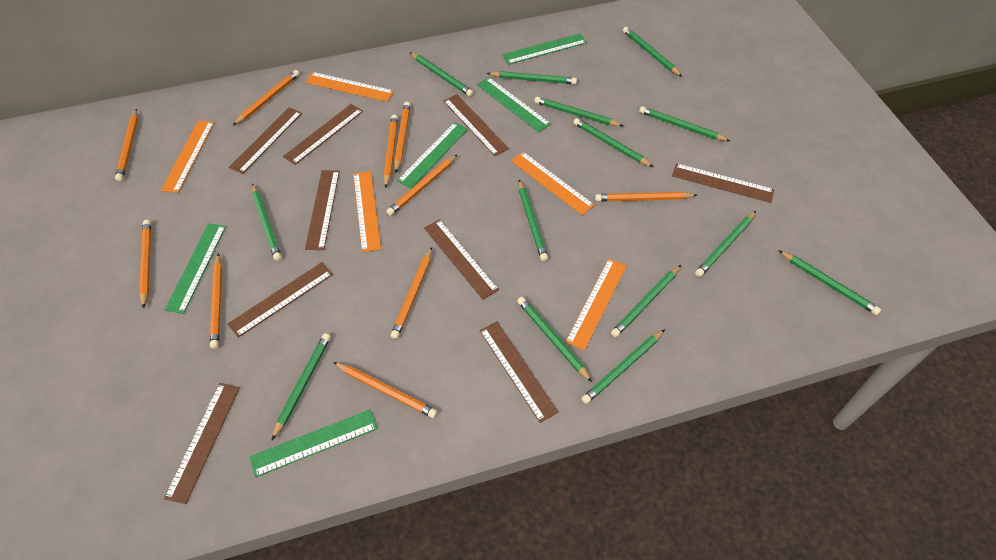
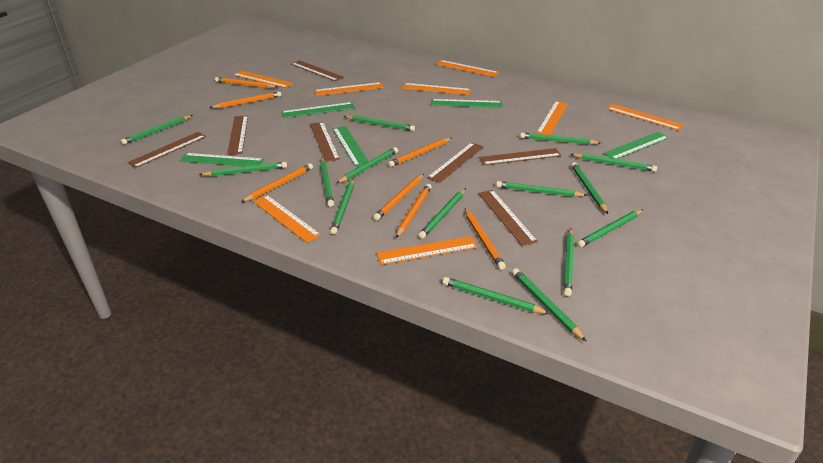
brown ruler: 9 -> 7
green pencil: 14 -> 15
orange pencil: 10 -> 7
orange ruler: 5 -> 8

